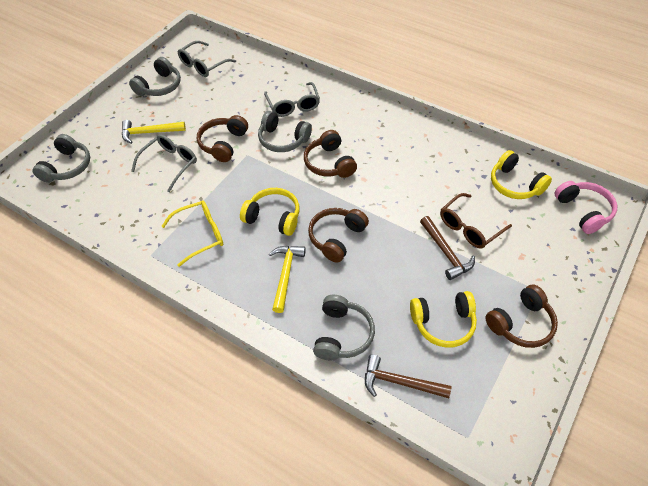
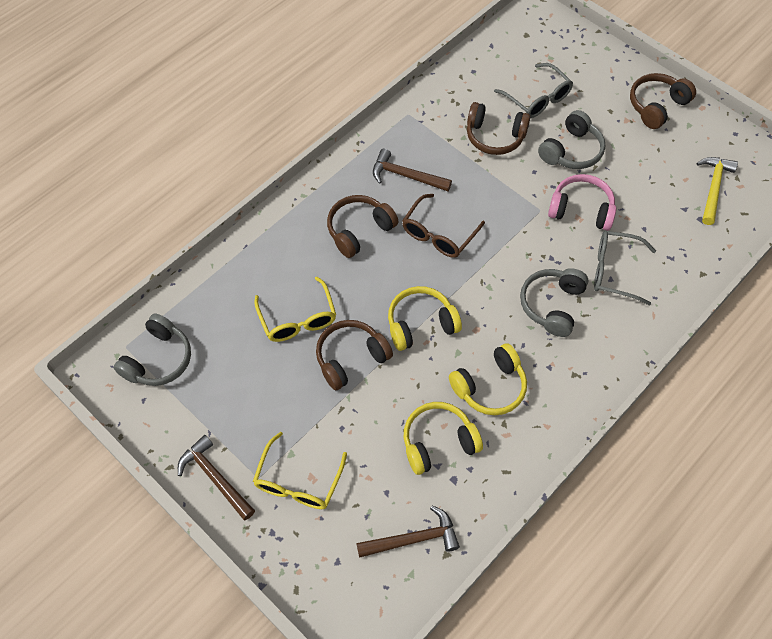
brown hammer: 2 -> 3
grey glasses: 3 -> 2
grey headphones: 4 -> 3
yellow glasses: 1 -> 2
yellow hammer: 2 -> 1

